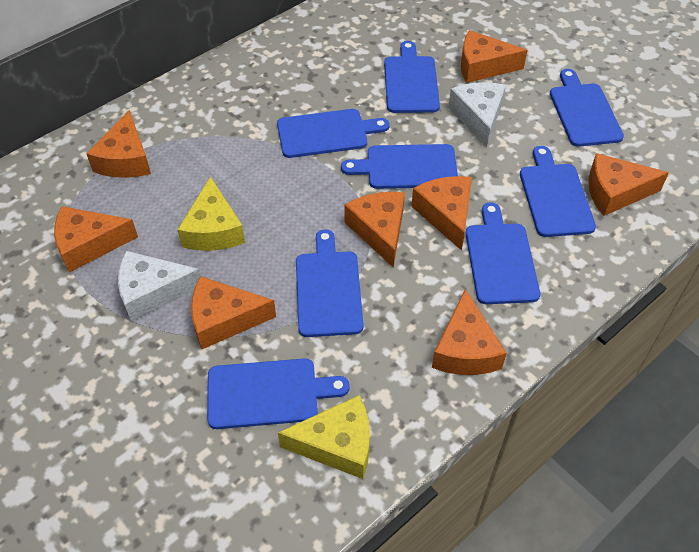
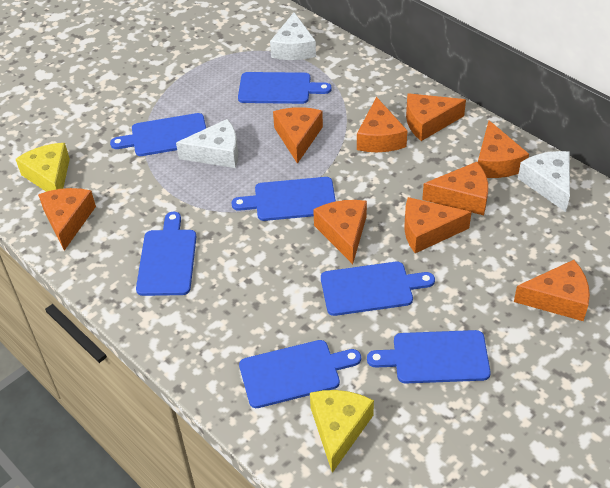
blue cutting board: 8 -> 7
orange cheese: 8 -> 9
white cheese: 2 -> 3

